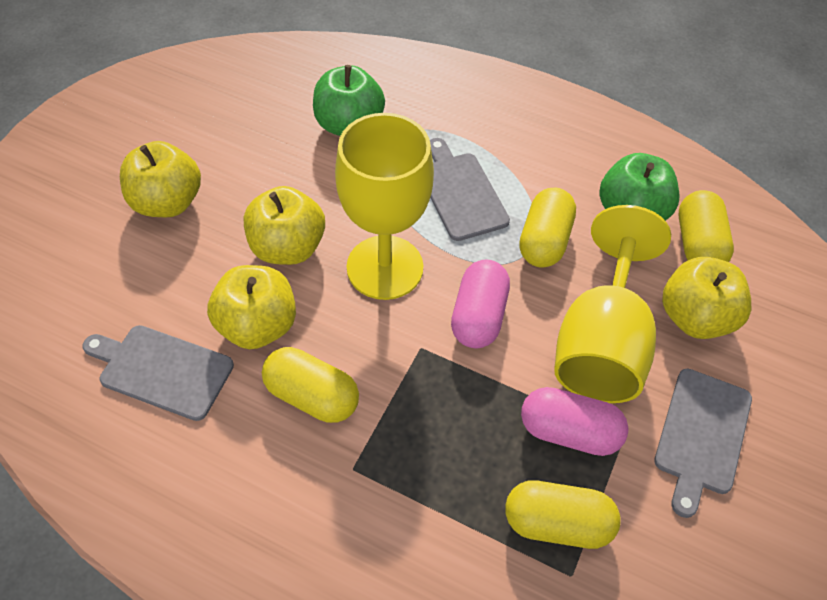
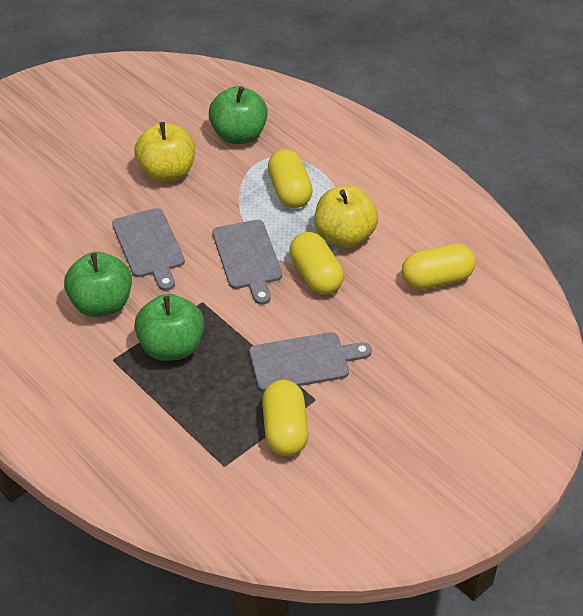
green apple: 2 -> 3
pink capsule: 2 -> 0
yellow apple: 4 -> 2
yellow goblet: 2 -> 0

